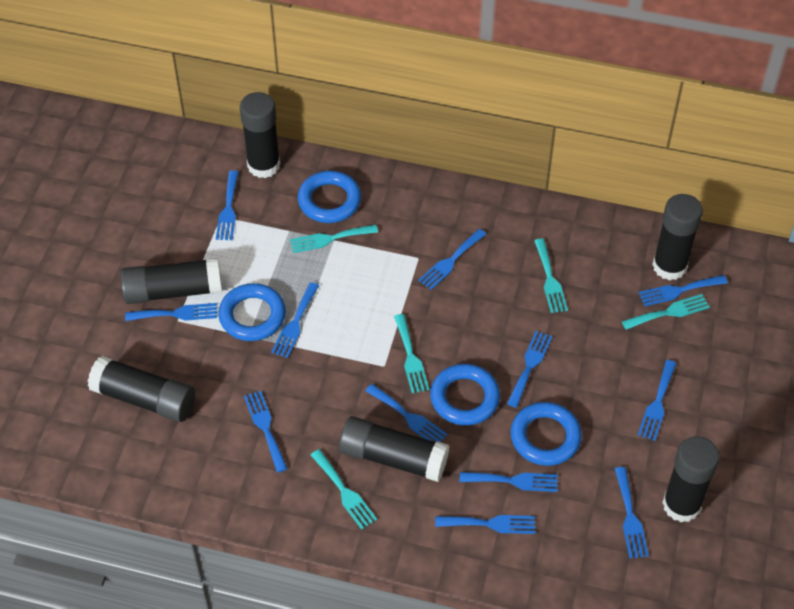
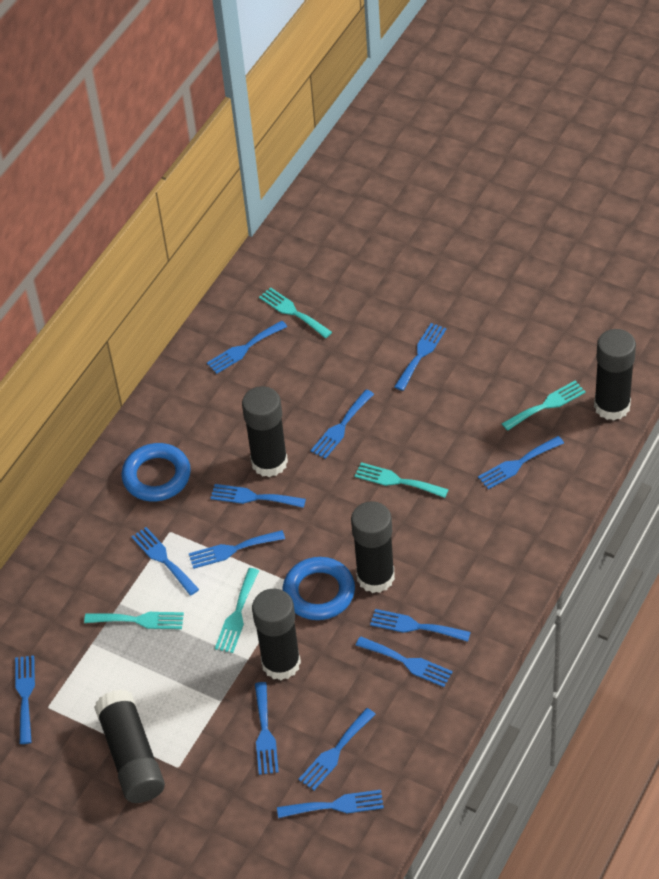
black glue stick: 6 -> 5
blue fork: 12 -> 13
blue ring: 4 -> 2

